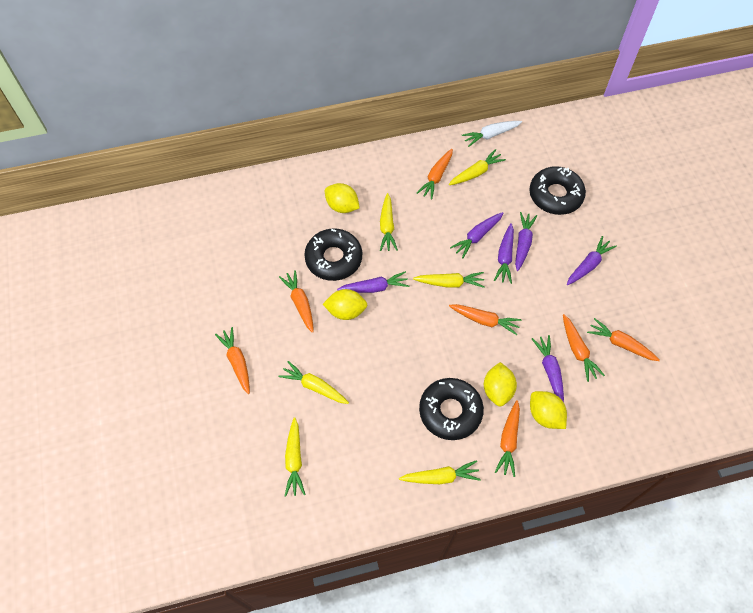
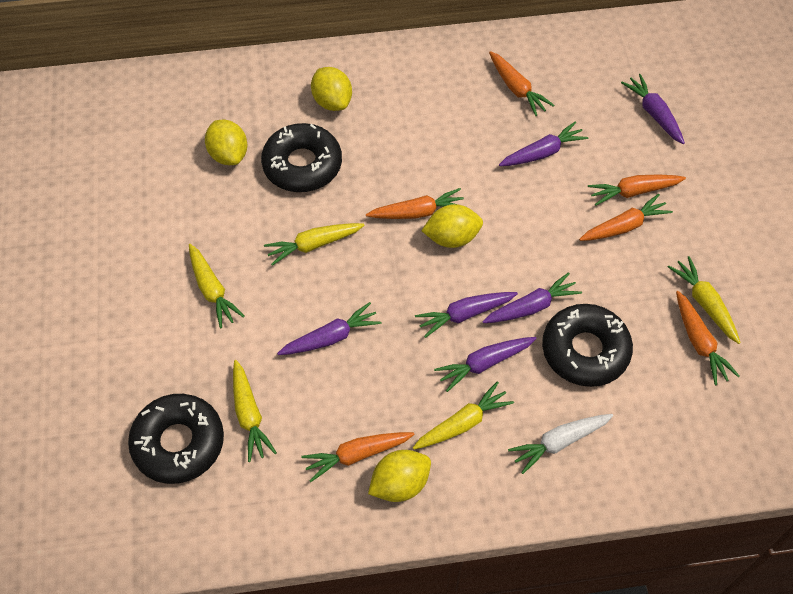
orange carrot: 7 -> 6
yellow carrot: 6 -> 5

